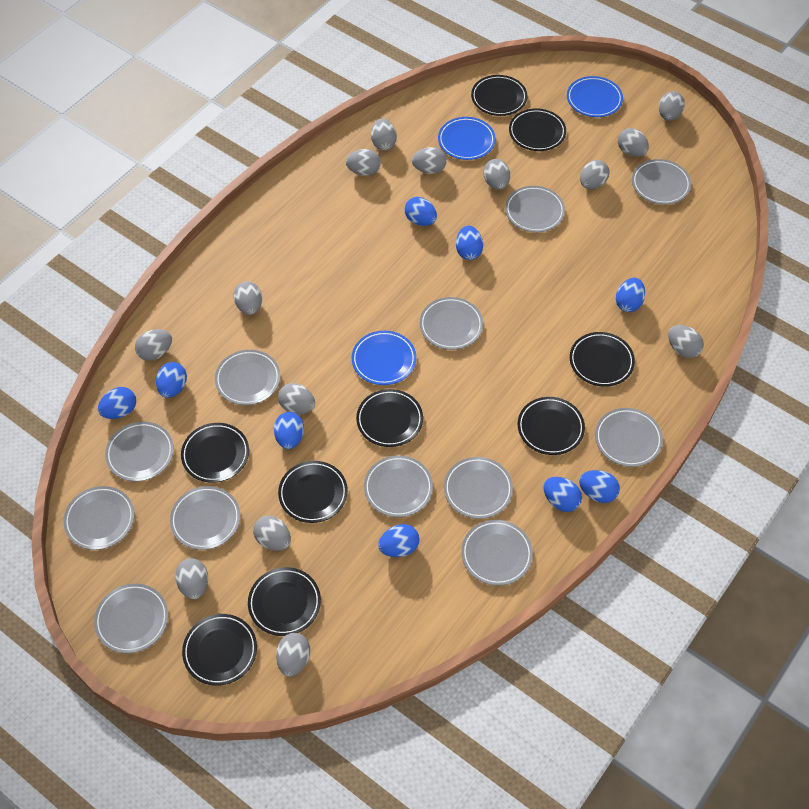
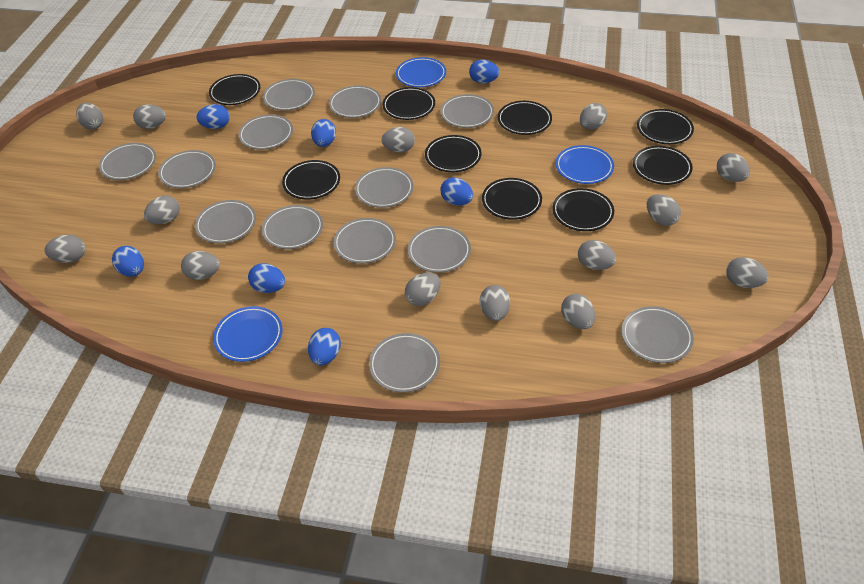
blue egg: 9 -> 7
grey plate: 12 -> 13

